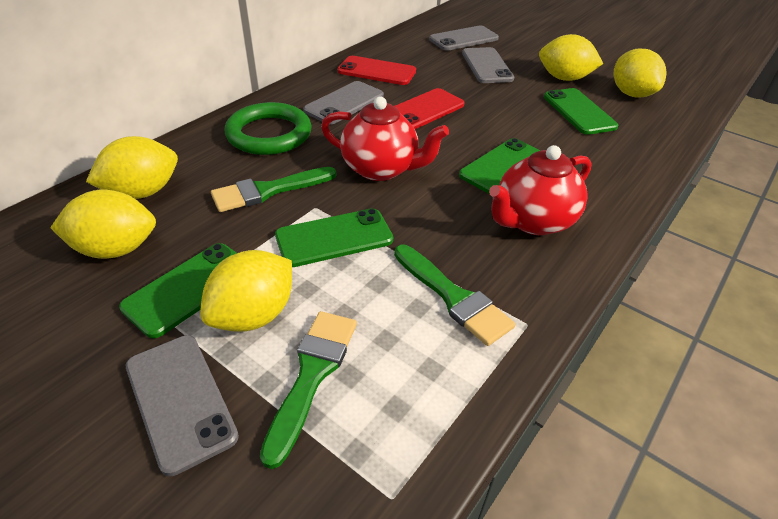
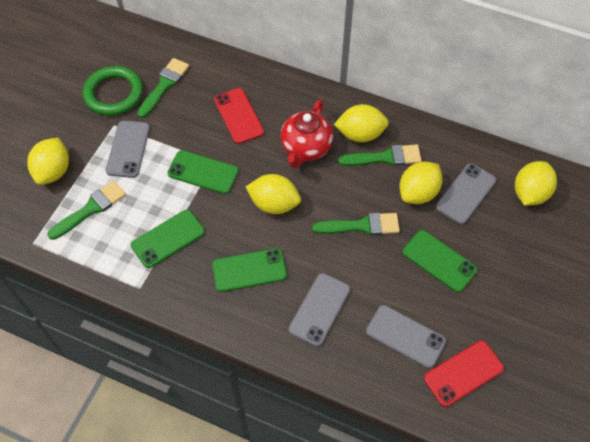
green brush: 3 -> 4
red teapot: 2 -> 1

